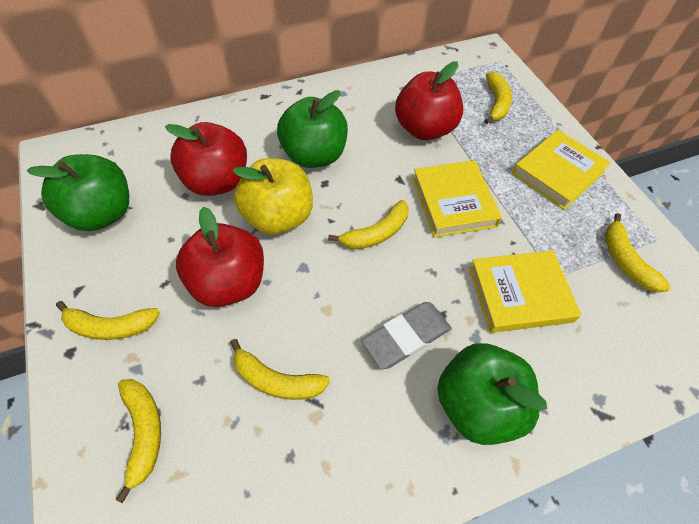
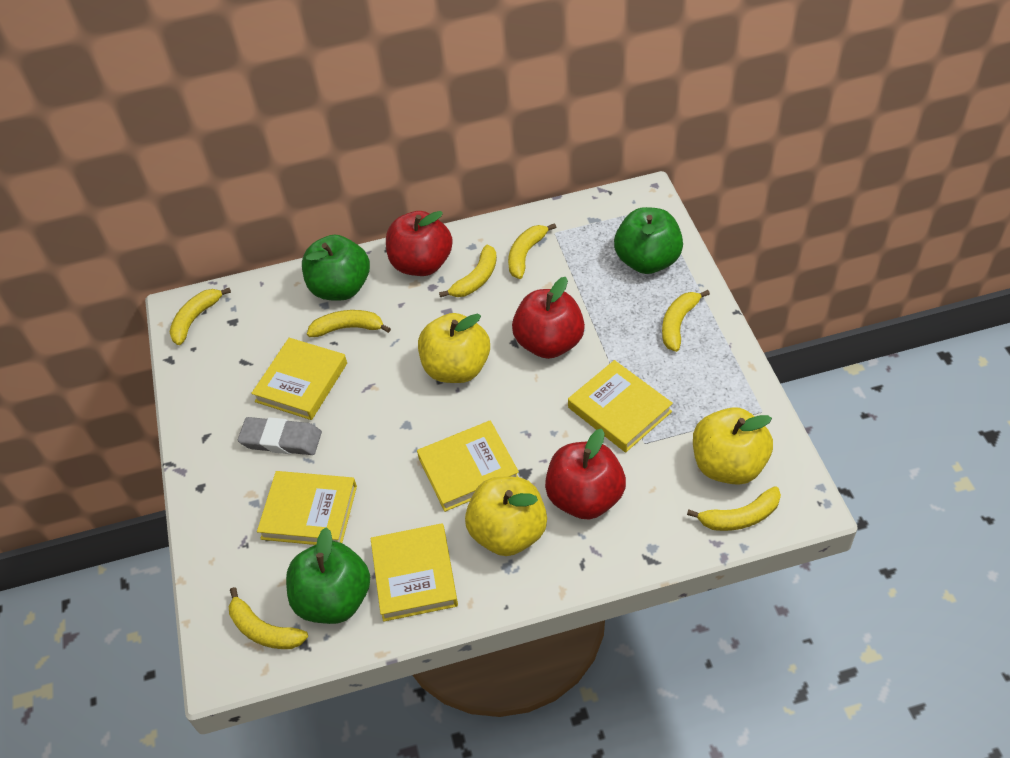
yellow apple: 1 -> 3
yellow banana: 6 -> 7
yellow book: 3 -> 5

